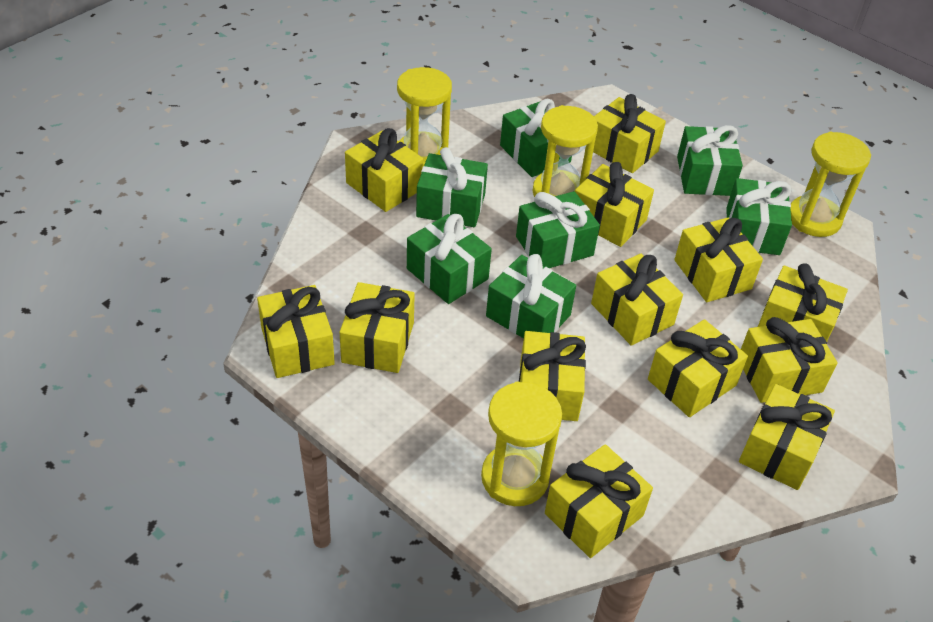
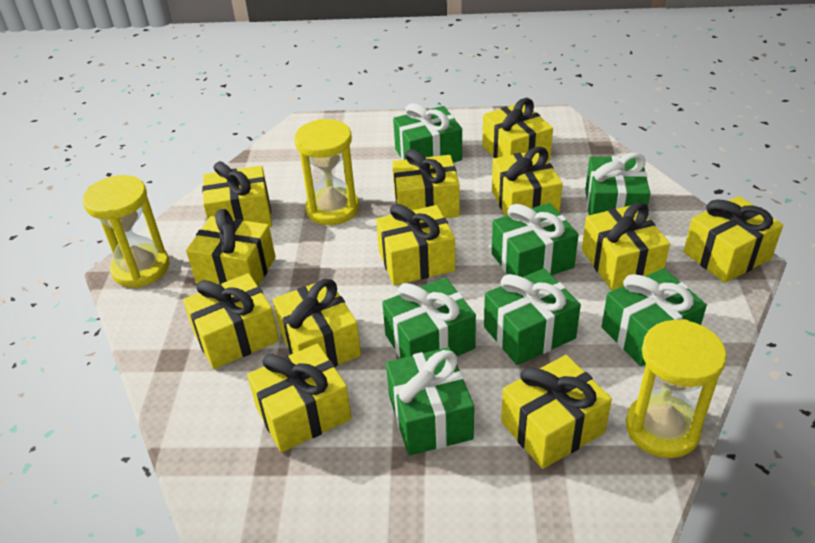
yellow gift: 13 -> 12
yellow hourglass: 4 -> 3

